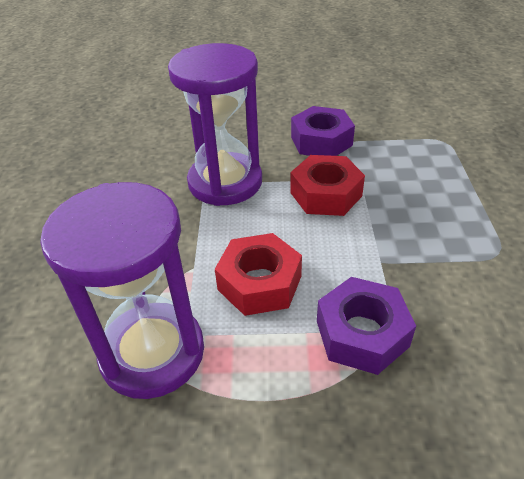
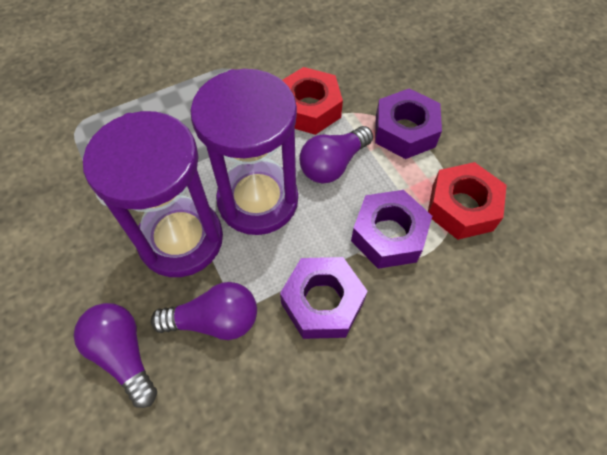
purple light bulb: 0 -> 3
purple nut: 2 -> 3

